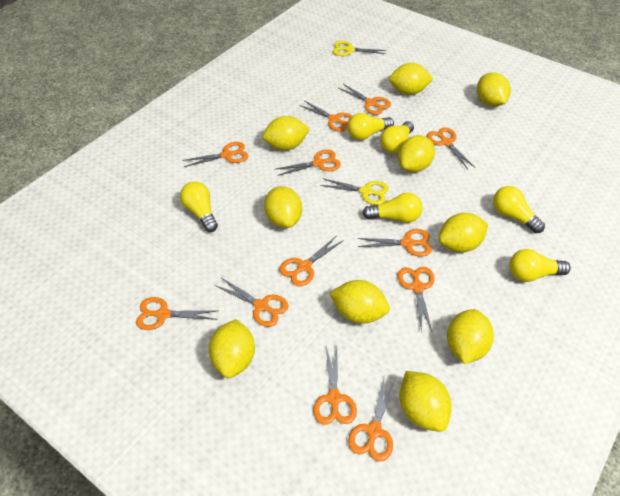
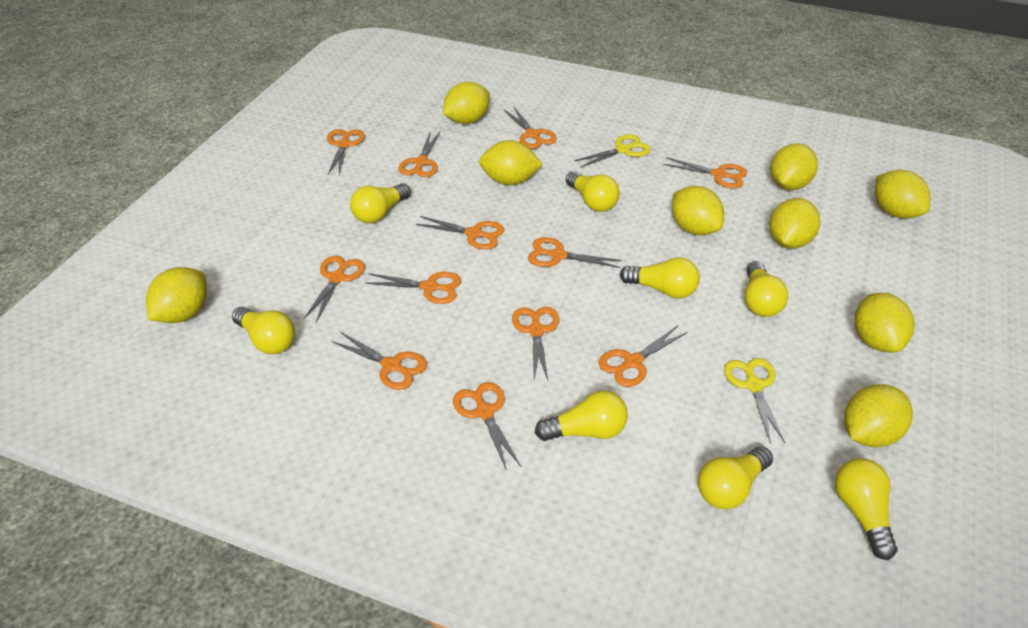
yellow lemon: 10 -> 9
yellow light bulb: 6 -> 8

